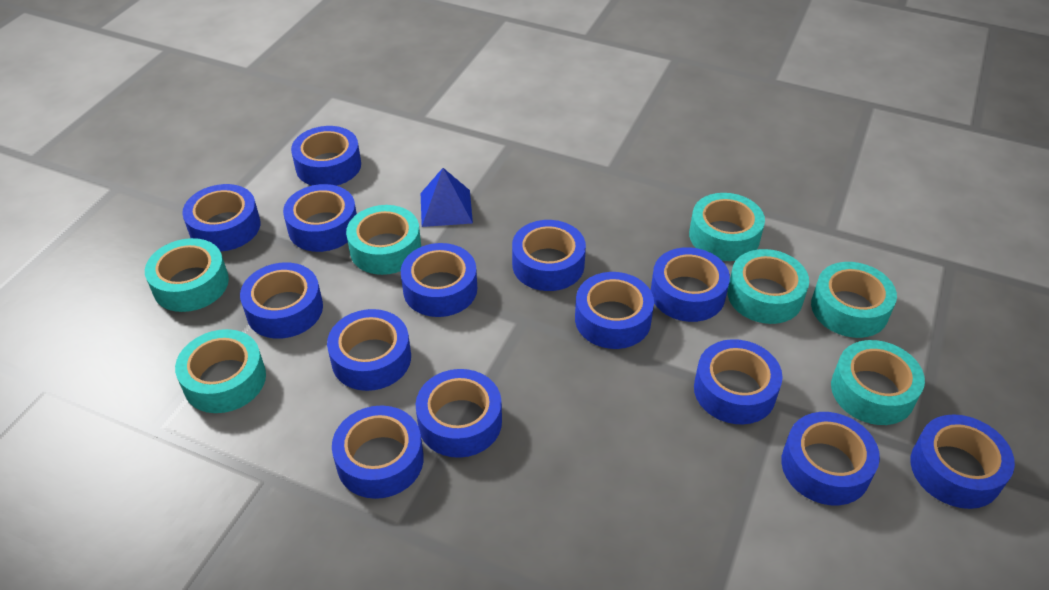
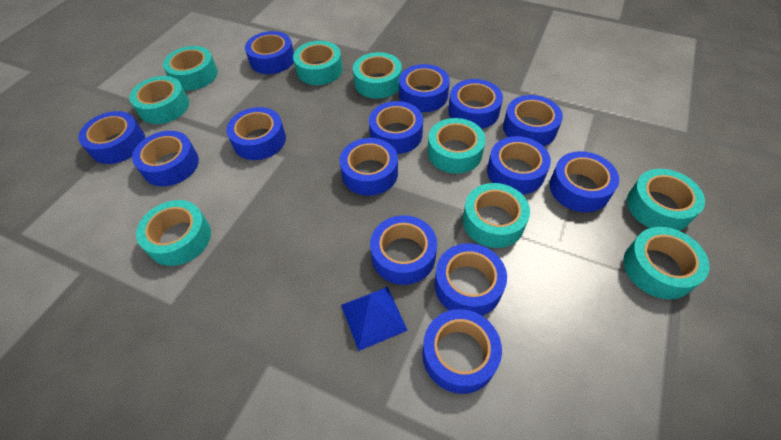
turquoise tape: 7 -> 9

